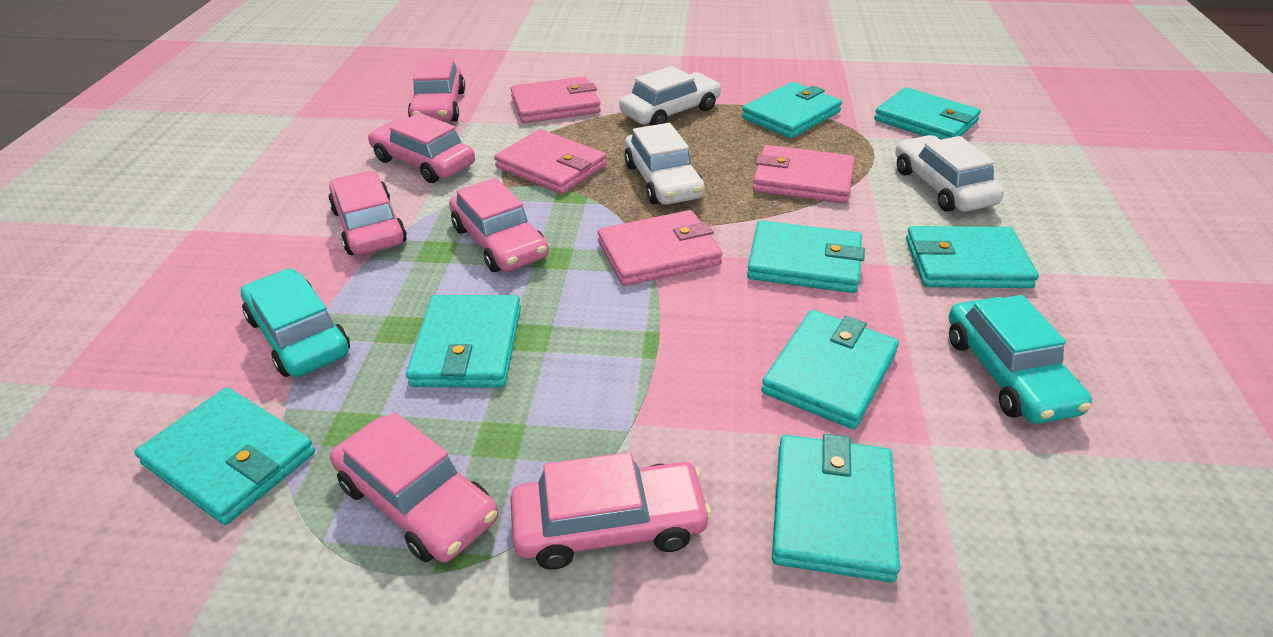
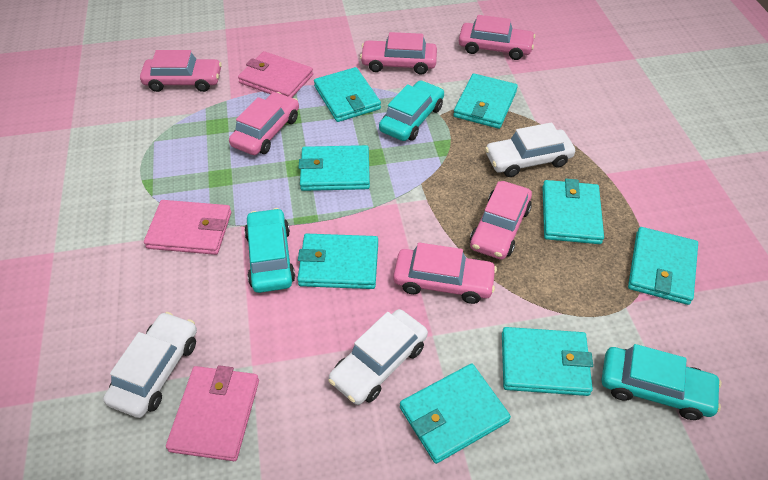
pink wallet: 4 -> 3
turquoise car: 2 -> 3

